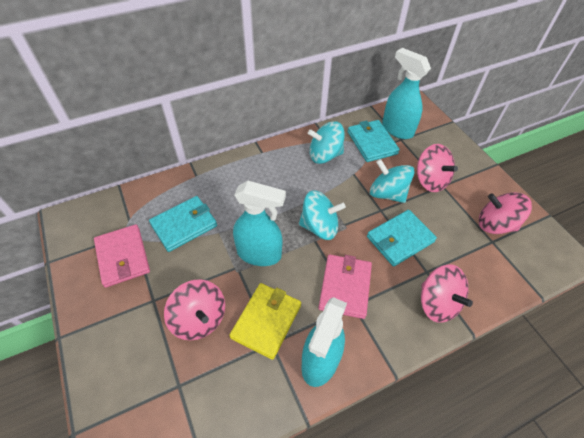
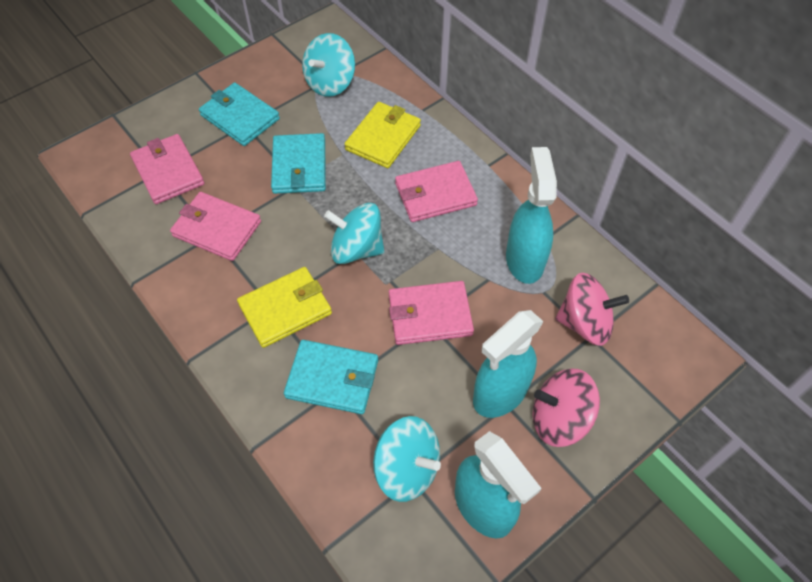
pink spinning top: 4 -> 2
pink wallet: 2 -> 4
yellow wallet: 1 -> 2

